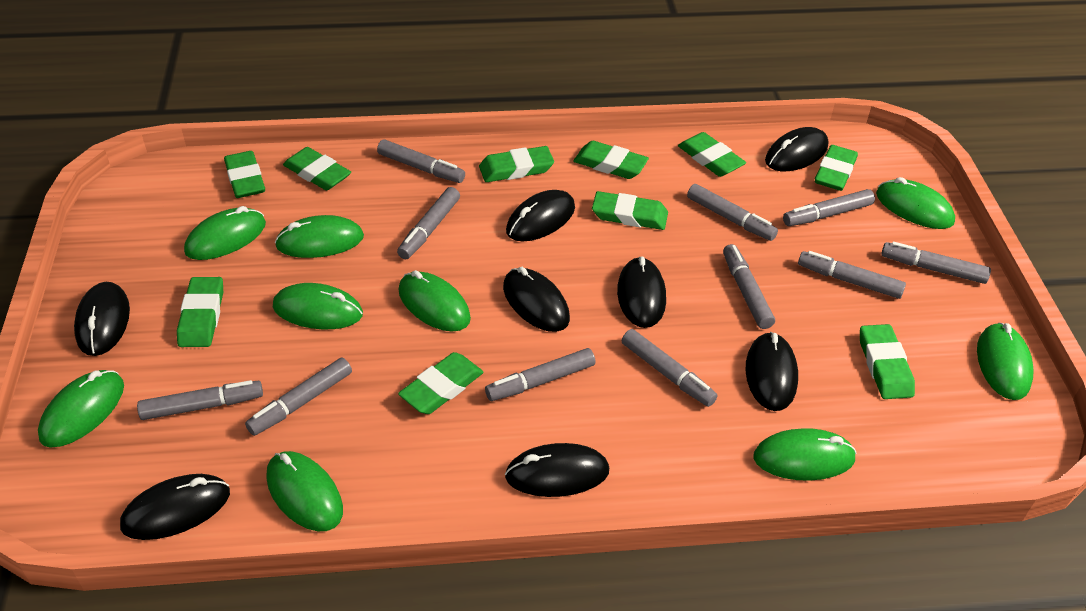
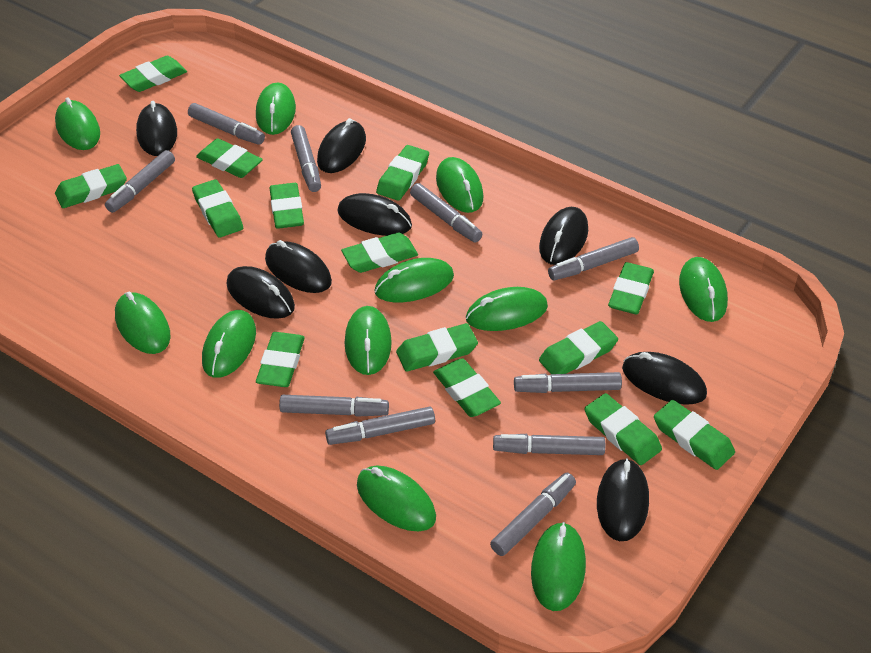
green eraser: 10 -> 14
green mouse: 9 -> 11
grey marker: 11 -> 10

